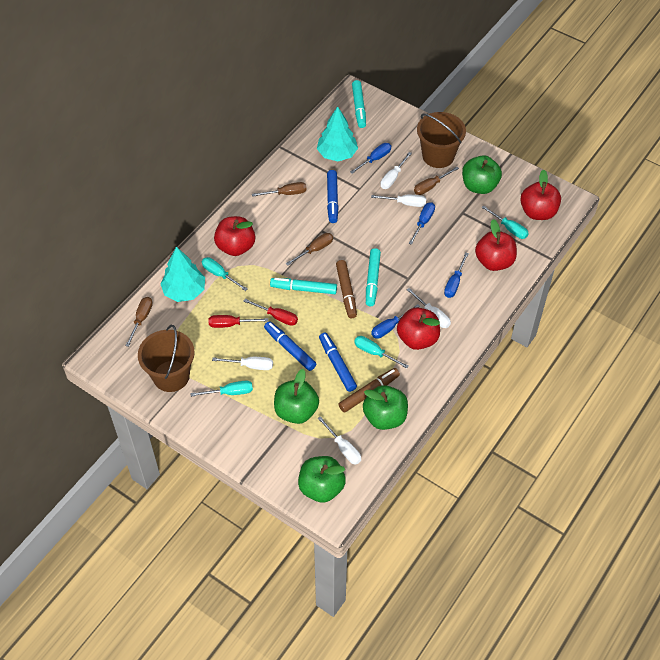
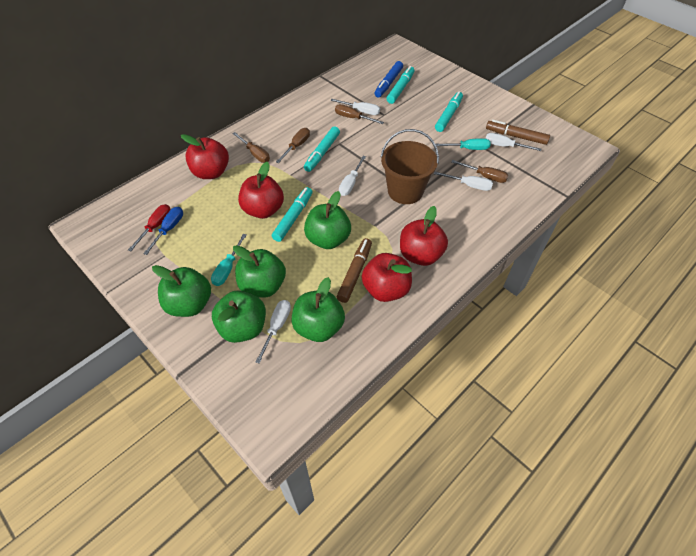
blue marker: 3 -> 1
blue screwdriver: 4 -> 1
brown bucket: 2 -> 1
green apple: 4 -> 5
red screwdriver: 2 -> 1
turquoise marker: 3 -> 4
turquoise screwdriver: 4 -> 2
turquoise tree: 2 -> 0

